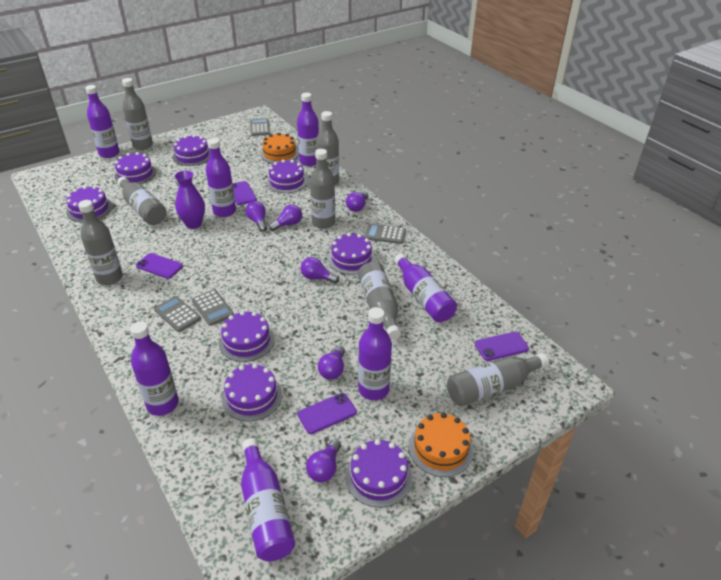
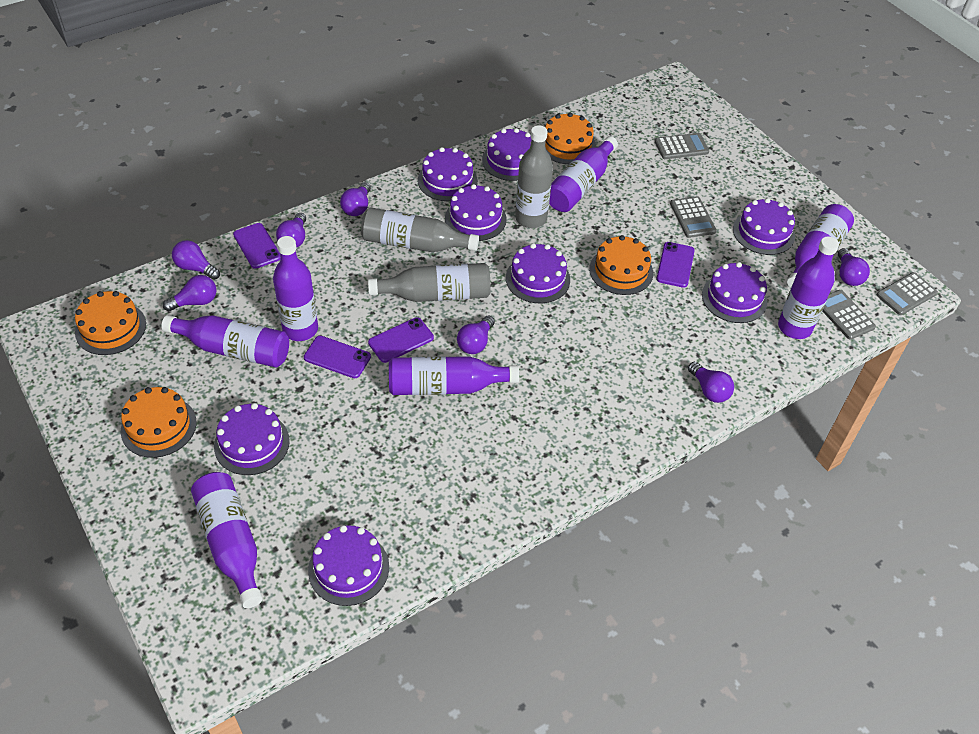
grey bottle: 7 -> 3
orange cake: 2 -> 4
purple light bulb: 6 -> 7
purple vase: 1 -> 0

